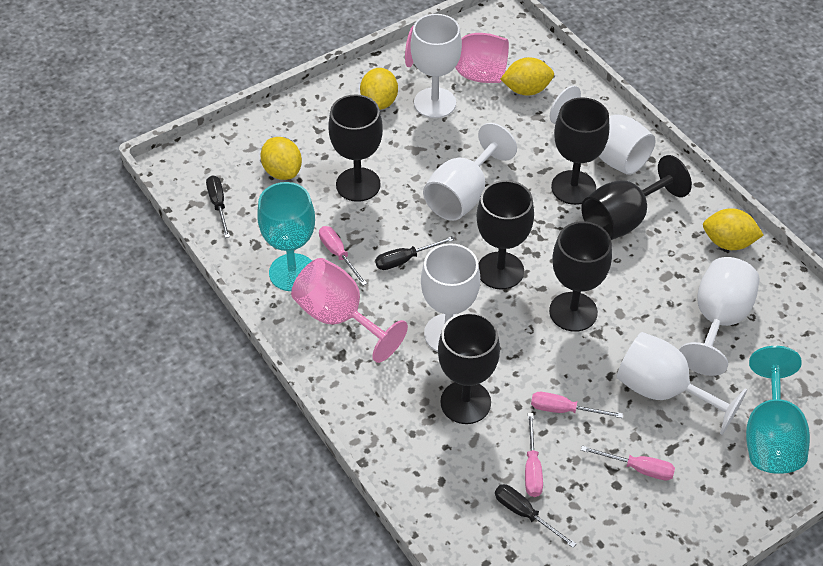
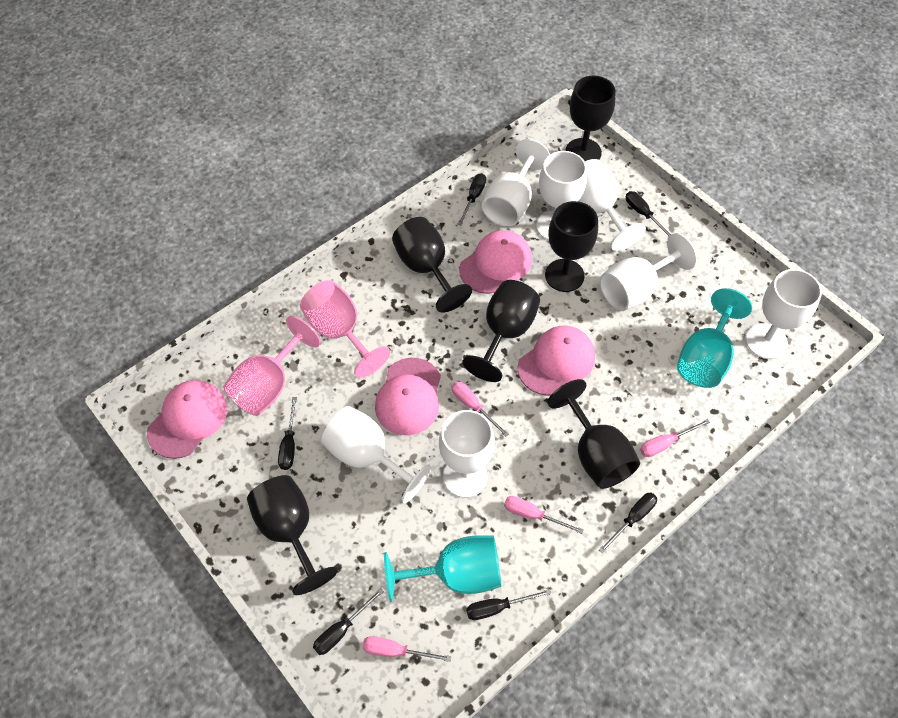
black screwdriver: 3 -> 6
pink cap: 0 -> 4
white goblet: 6 -> 7
yellow lemon: 4 -> 0

